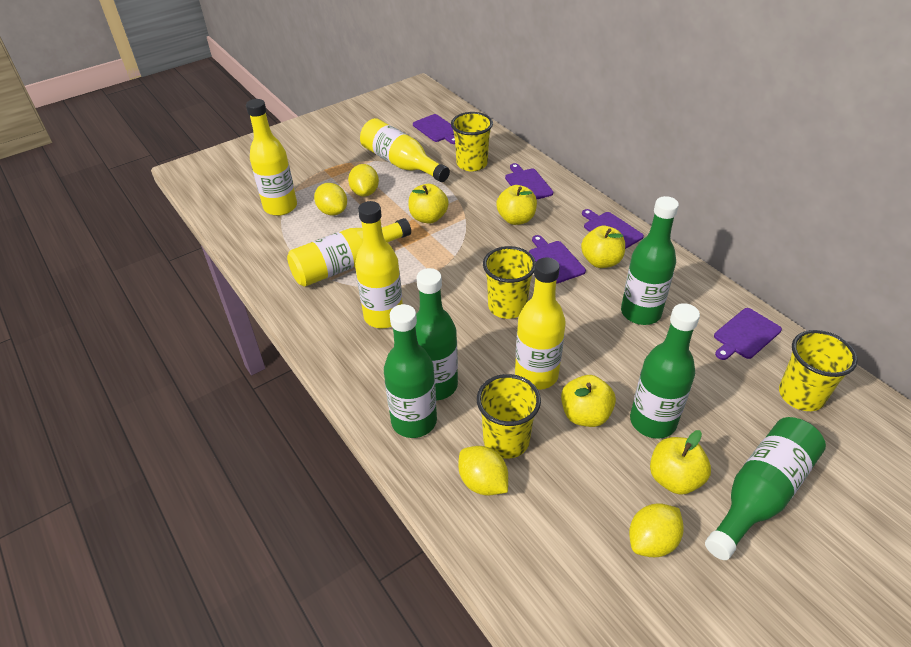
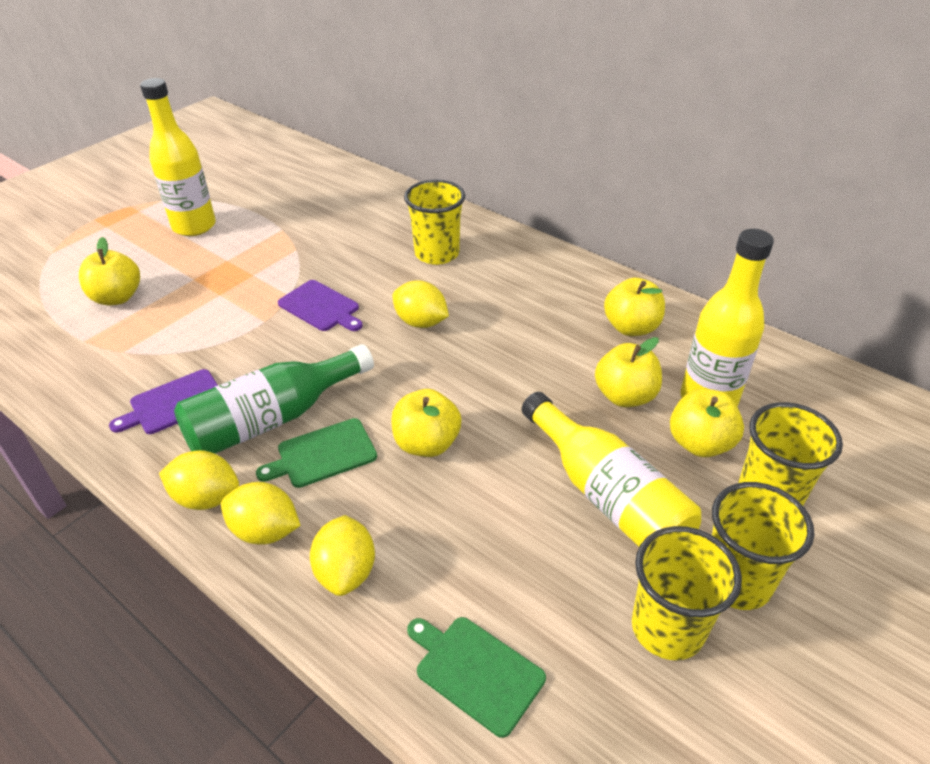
green bottle: 5 -> 1
green cutting board: 0 -> 2
purple cutting board: 5 -> 2
yellow bottle: 5 -> 3

